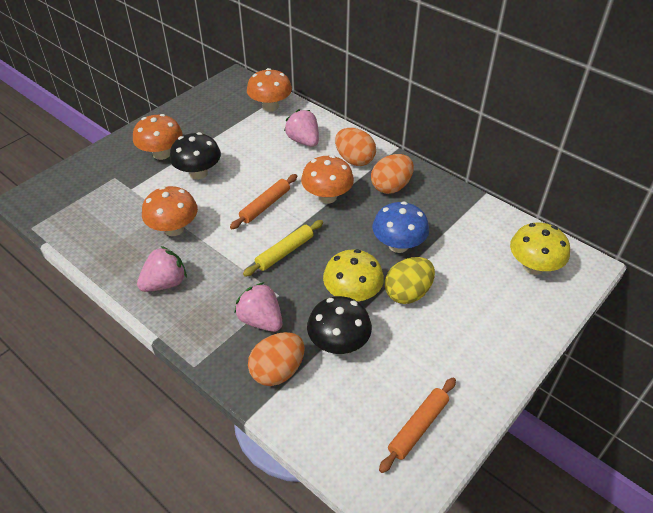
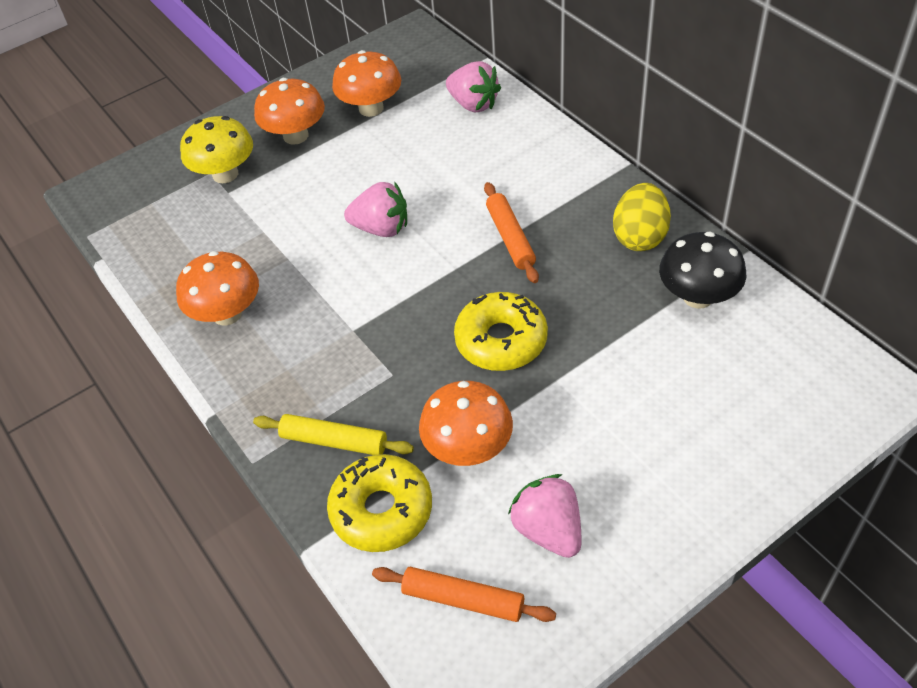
black mushroom: 2 -> 1
blue mushroom: 1 -> 0
orange egg: 3 -> 0
yellow donut: 0 -> 2
yellow mushroom: 2 -> 1

